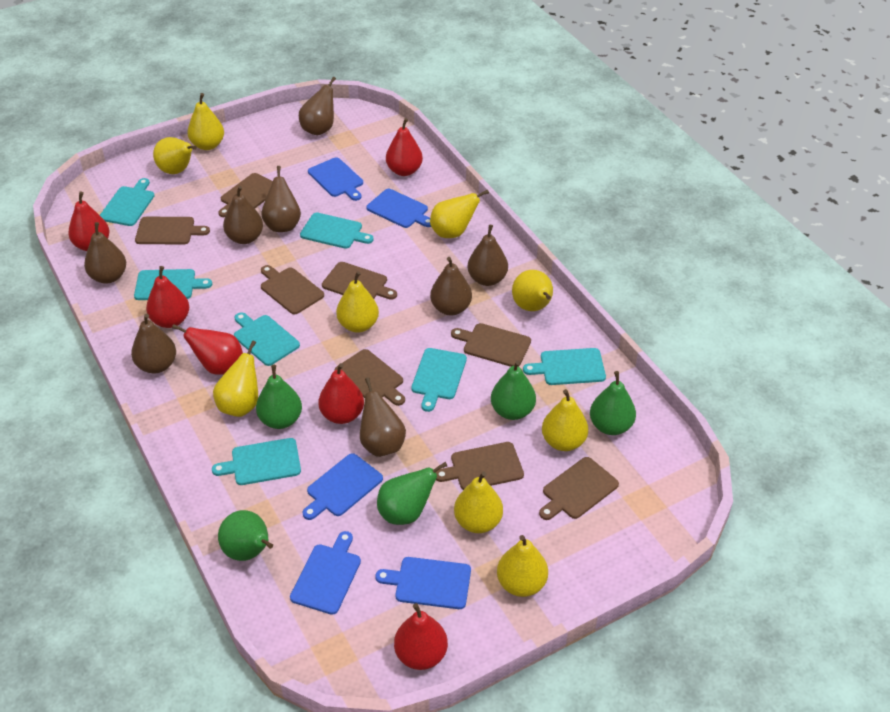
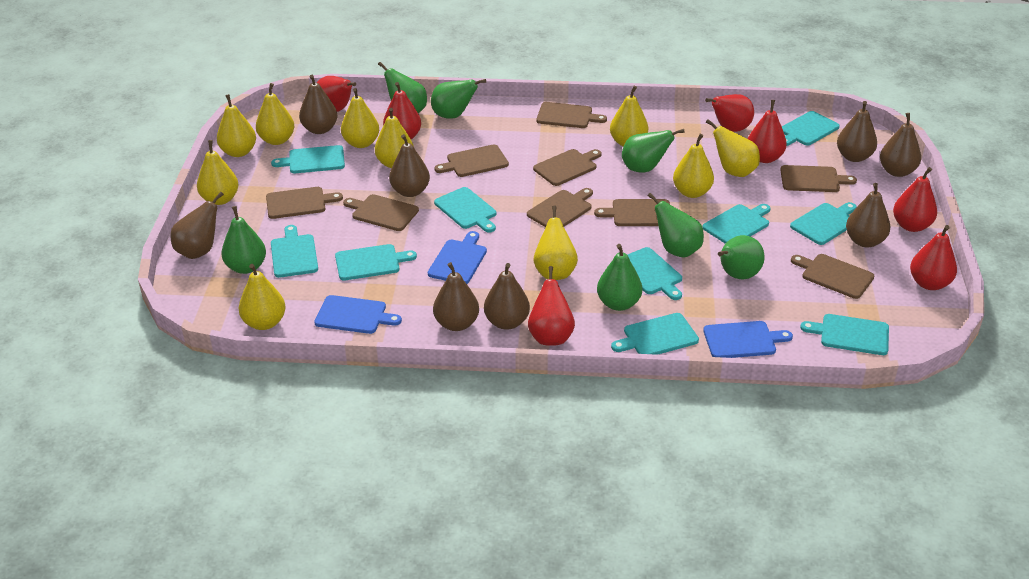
blue cutting board: 5 -> 3
brown cutting board: 8 -> 9
green pear: 5 -> 7
red pear: 6 -> 7
turquoise cutting board: 7 -> 10
yellow pear: 9 -> 10

